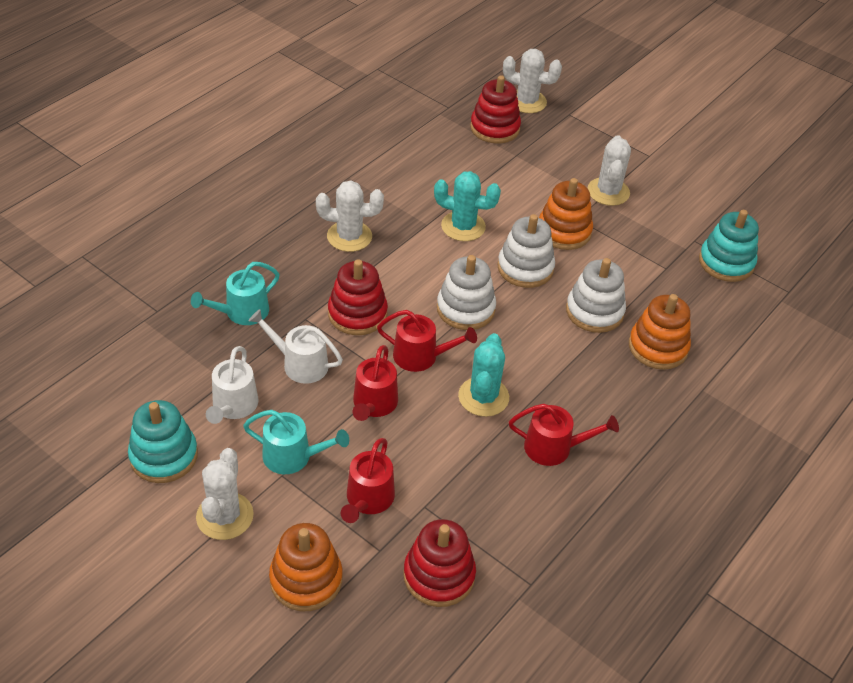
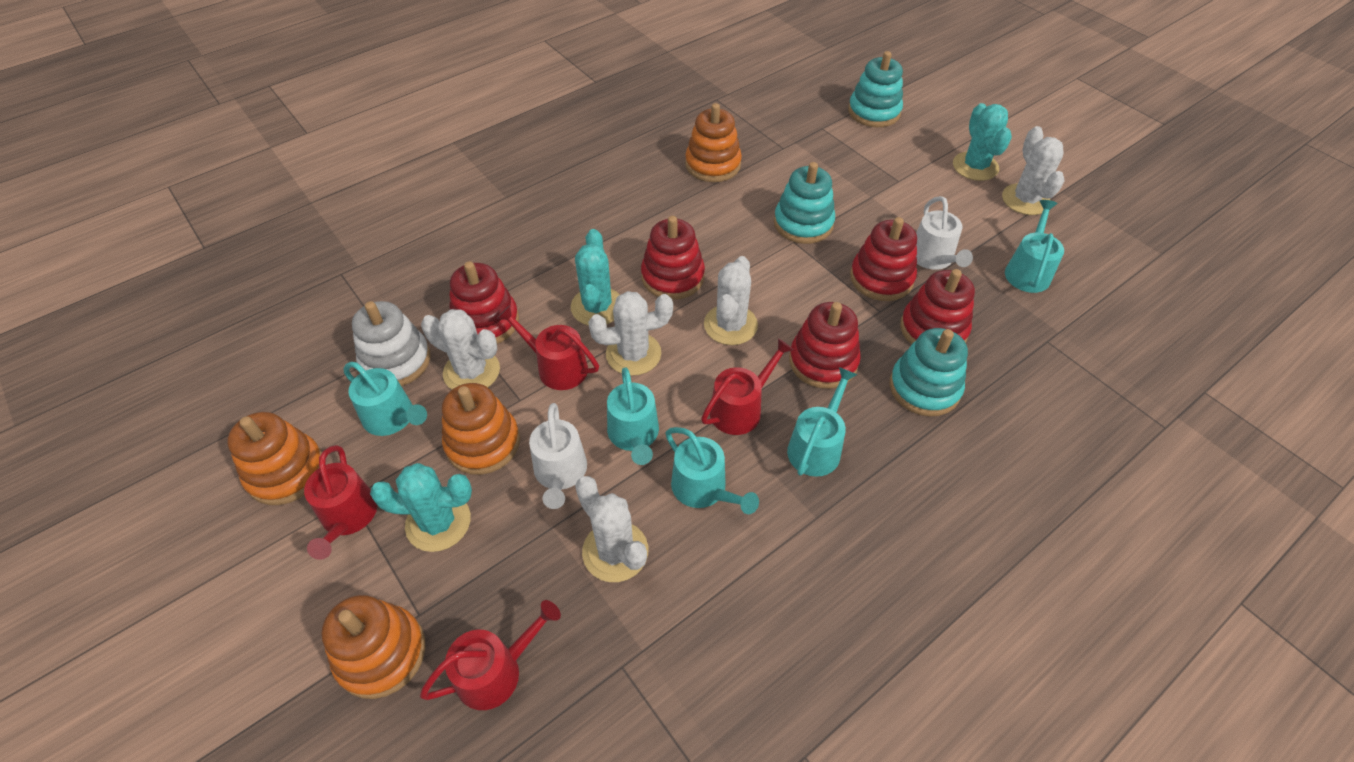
orange stacking toy: 3 -> 4
red stacking toy: 3 -> 5
turquoise cactus: 2 -> 3
turquoise stacking toy: 2 -> 3
turquoise watering can: 2 -> 5
white cactus: 4 -> 5
white stacking toy: 3 -> 1

